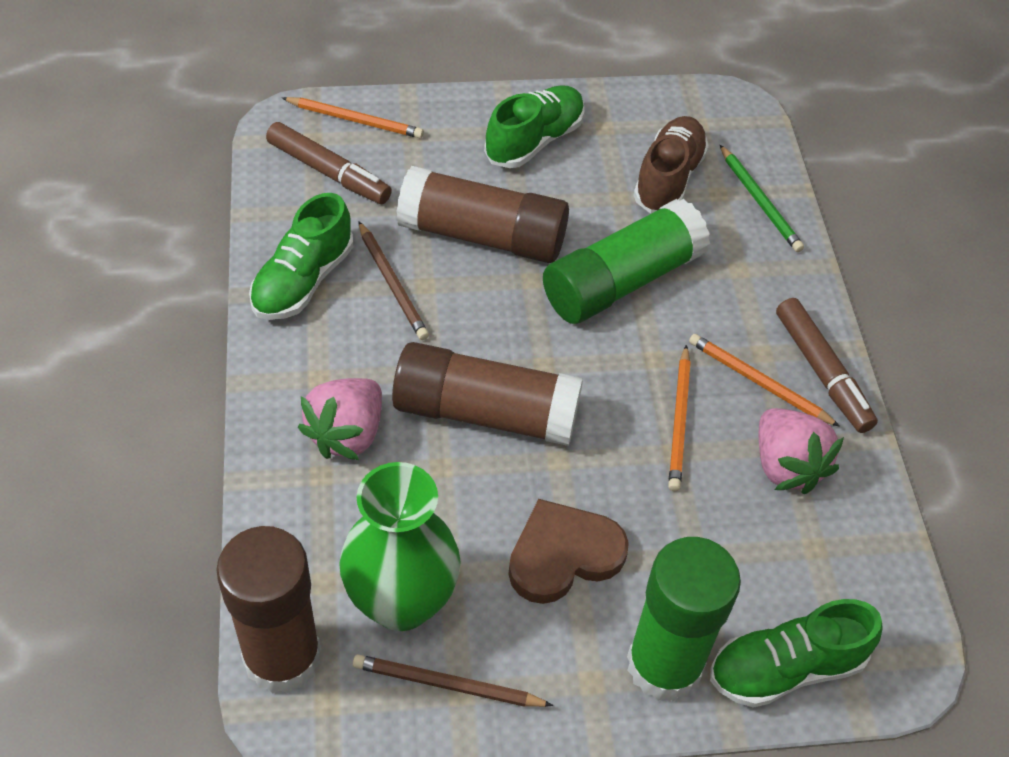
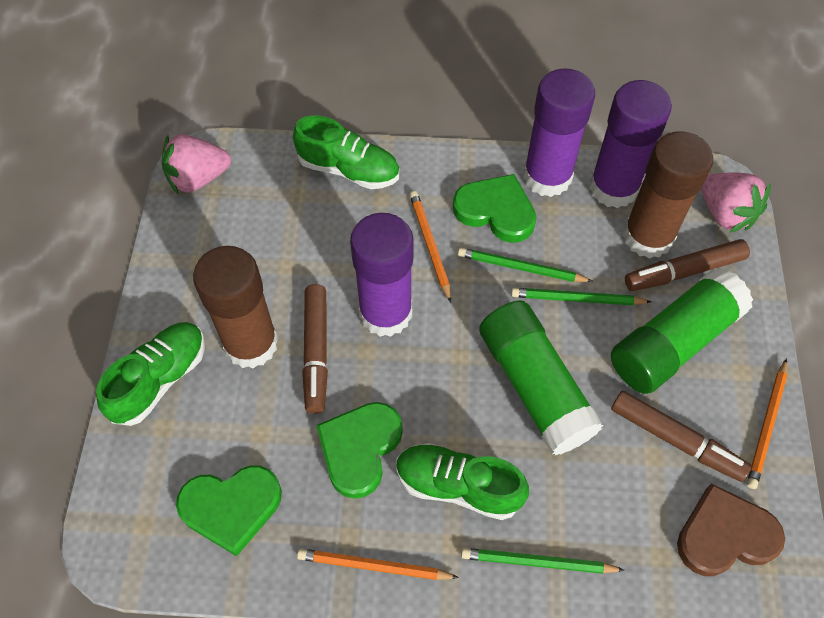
brown glue stick: 3 -> 2
brown marker: 2 -> 3
brown pencil: 2 -> 0
brown shoe: 1 -> 0
green heart: 0 -> 3
green pencil: 1 -> 3
green vase: 1 -> 0
purple glue stick: 0 -> 3

